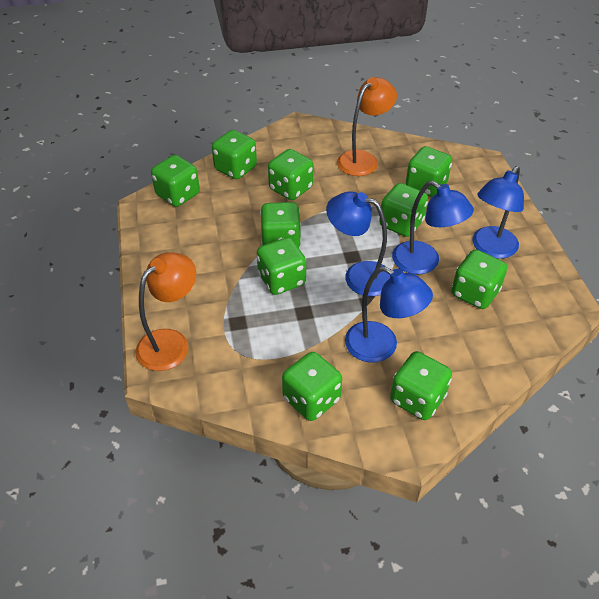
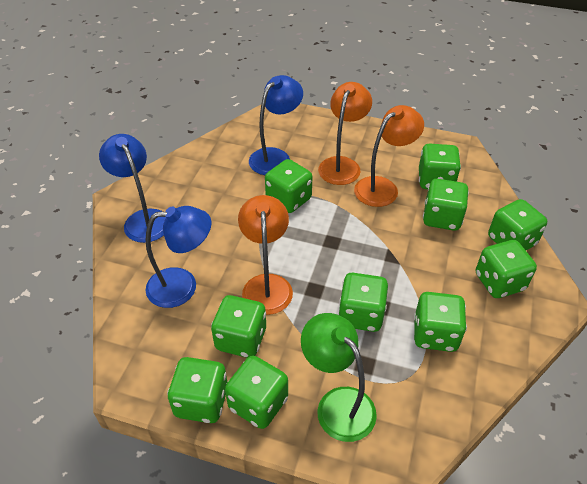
blue lamp: 4 -> 3
green lamp: 0 -> 1
orange lamp: 2 -> 3

